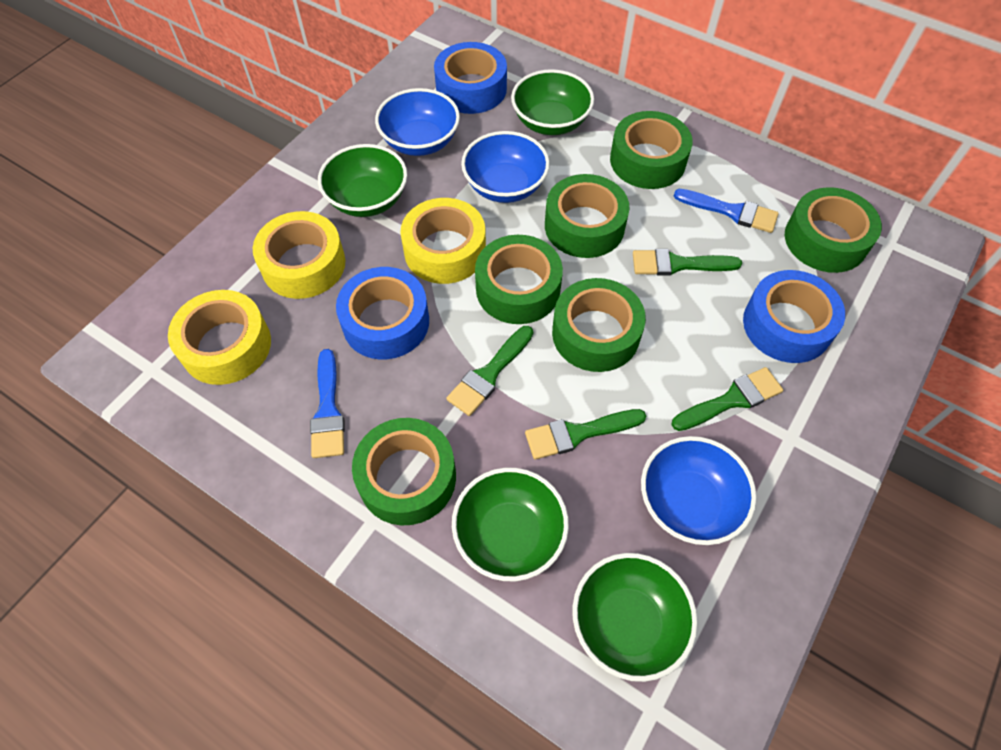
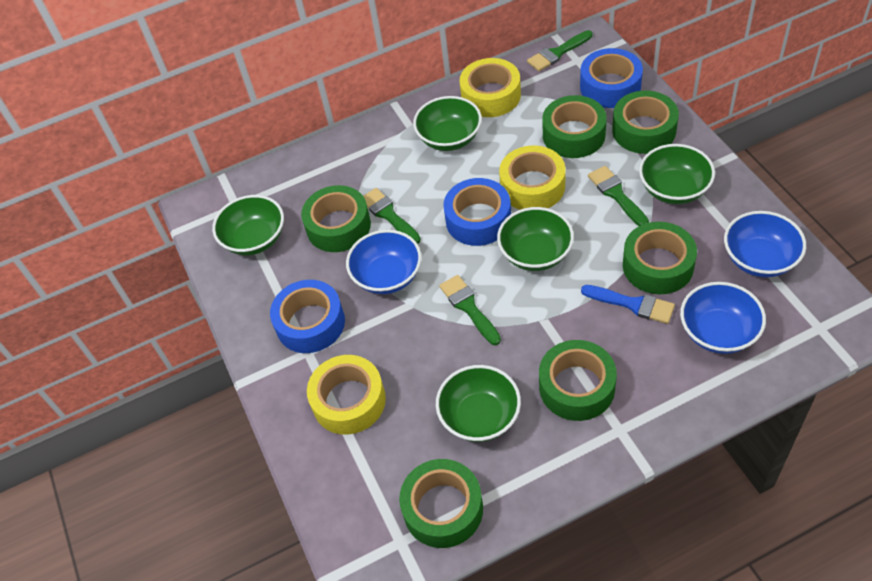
blue brush: 2 -> 1
green bowl: 4 -> 5

